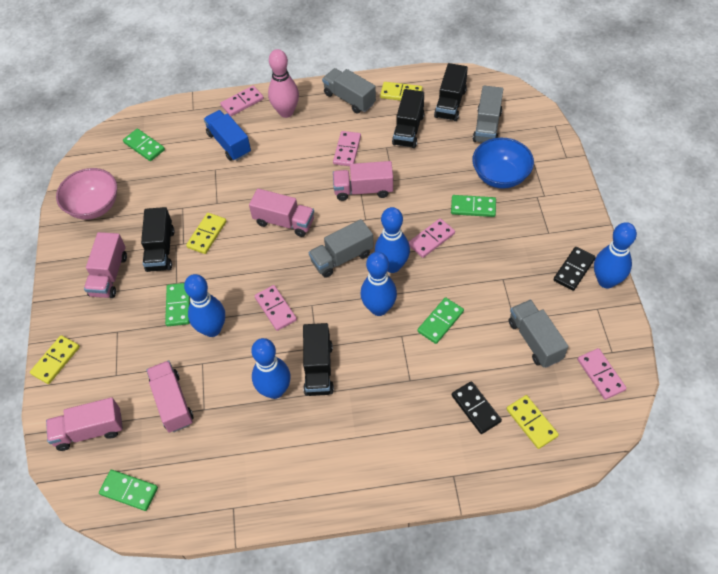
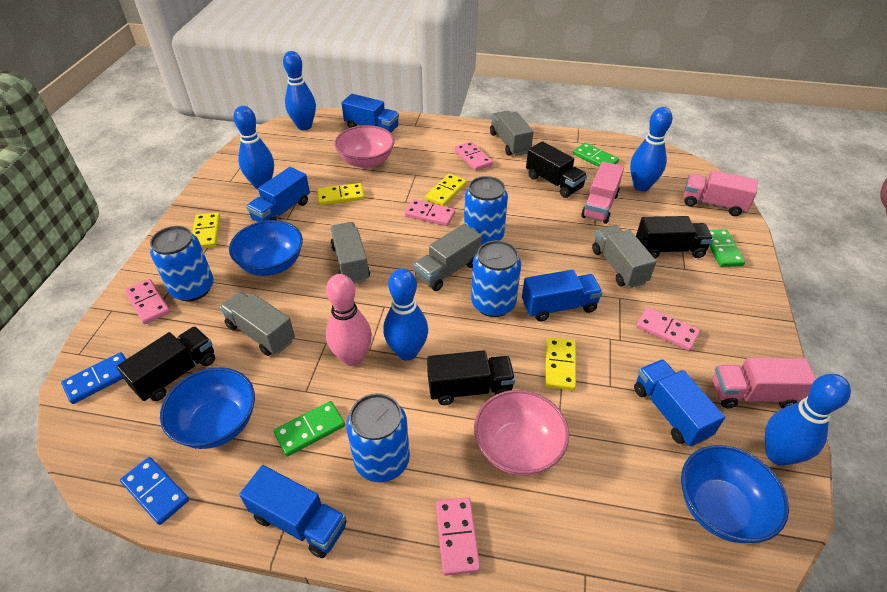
black domino: 2 -> 0
blue bowl: 1 -> 3
blue can: 0 -> 4
blue domino: 0 -> 2
blue truck: 1 -> 5
green domino: 5 -> 3
grey truck: 4 -> 5
pink bowl: 1 -> 2
pink truck: 5 -> 3

